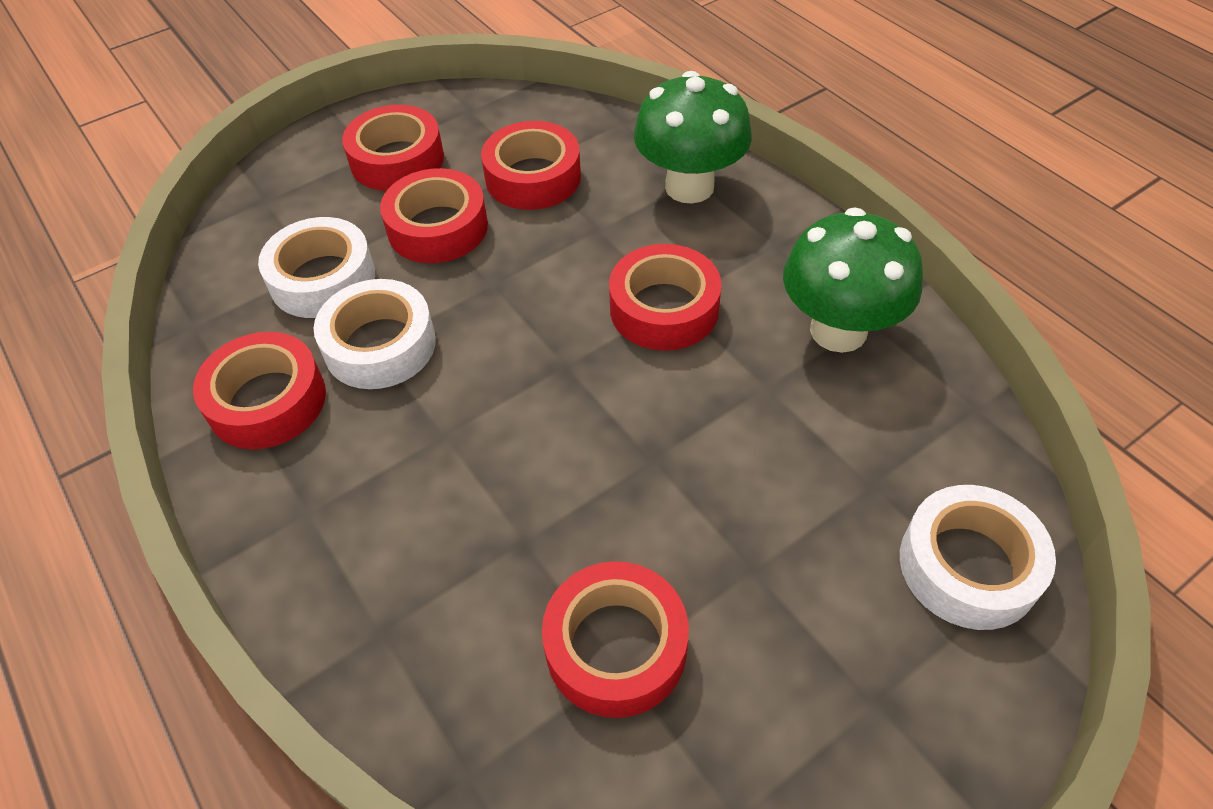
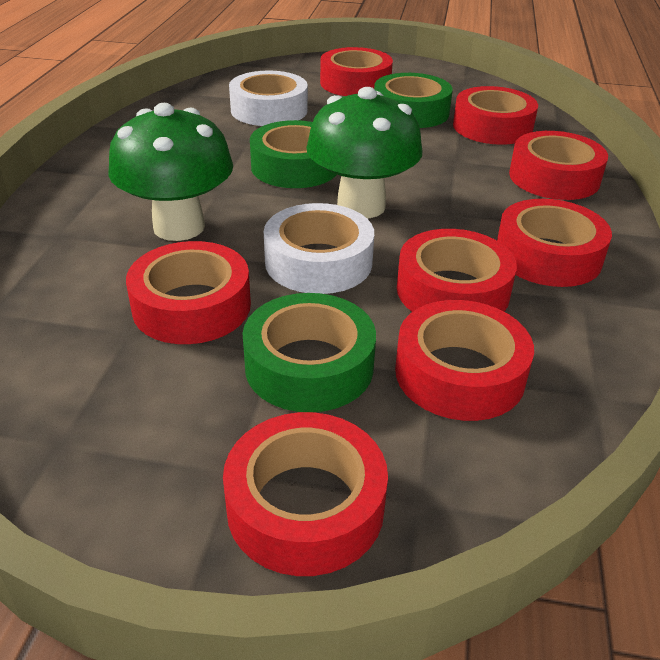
green tape: 0 -> 3
red tape: 6 -> 8
white tape: 3 -> 2

